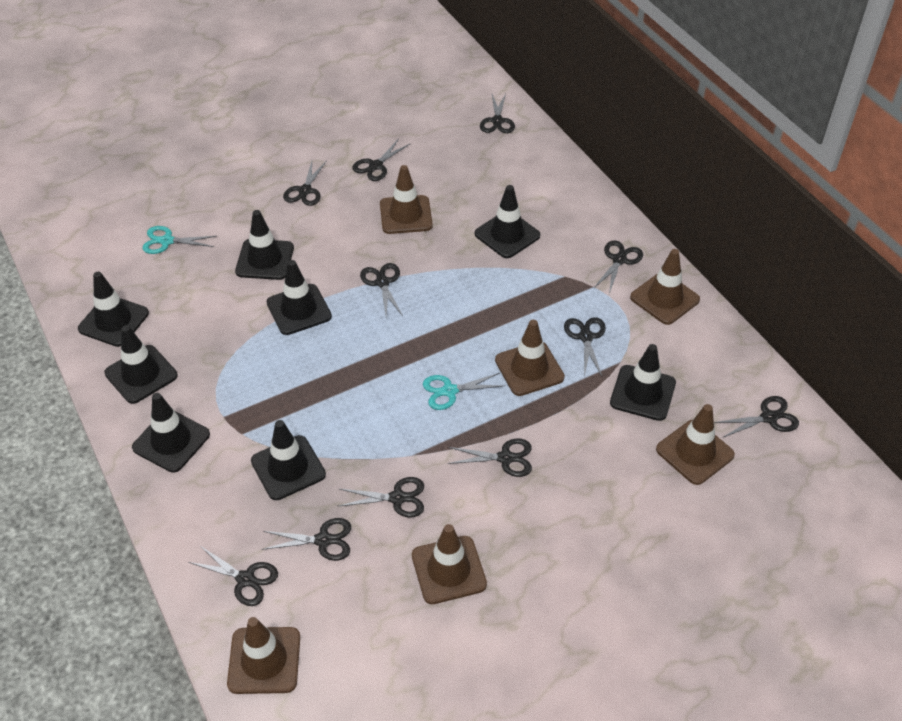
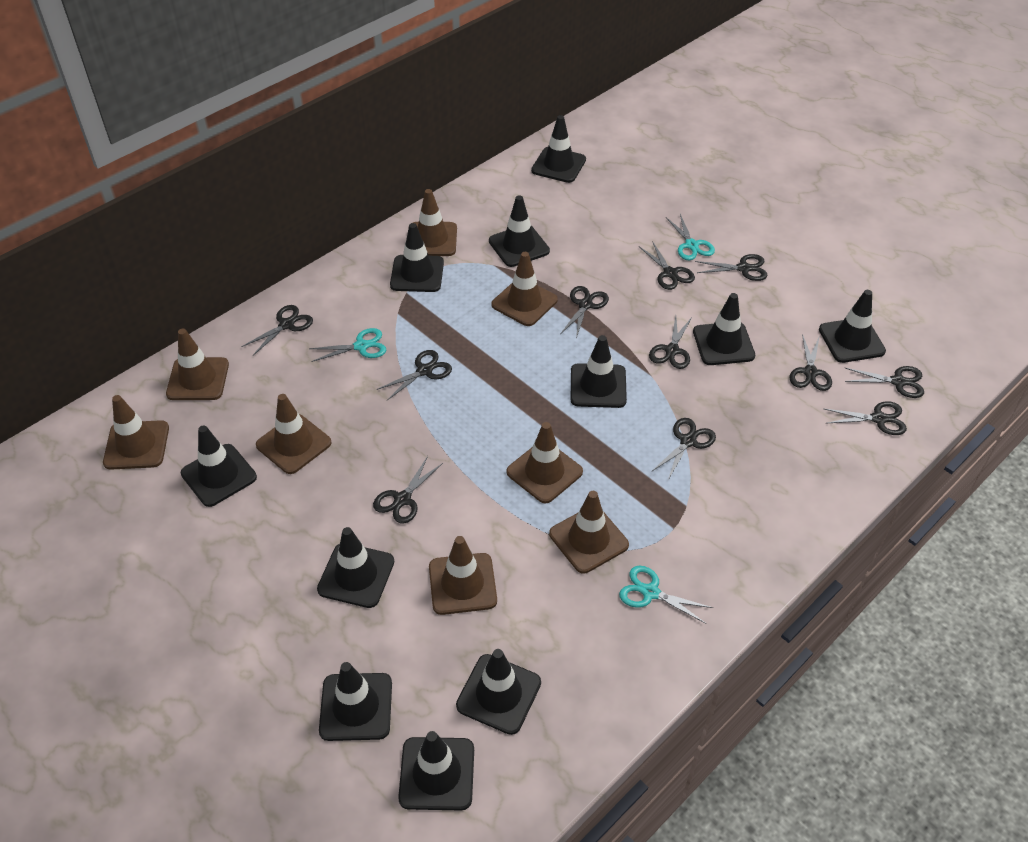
black traffic cone: 8 -> 11
brown traffic cone: 6 -> 8
turquoise scissors: 2 -> 3

